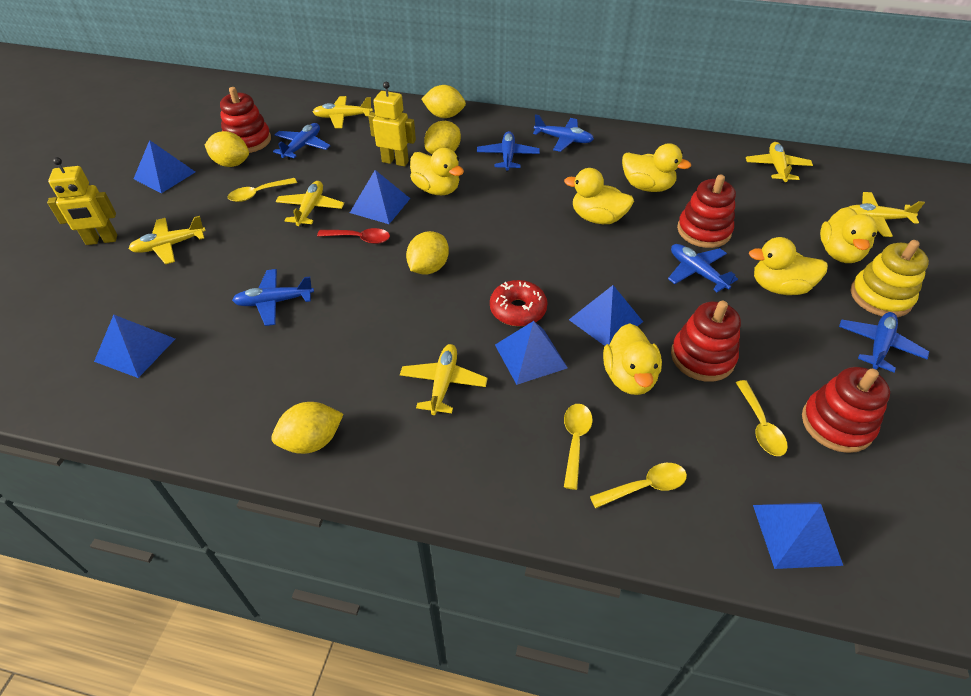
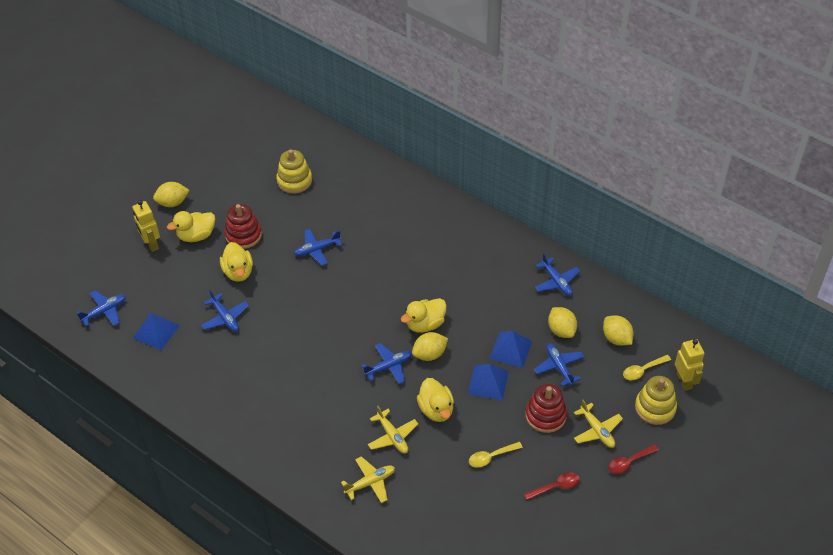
blue pyramid: 6 -> 3
red donut: 1 -> 0
red spoon: 1 -> 2
red stacking toy: 4 -> 2
yellow duck: 6 -> 4
yellow lemon: 5 -> 4
yellow plane: 6 -> 3
yellow spoon: 4 -> 2
yellow stacking toy: 1 -> 2

